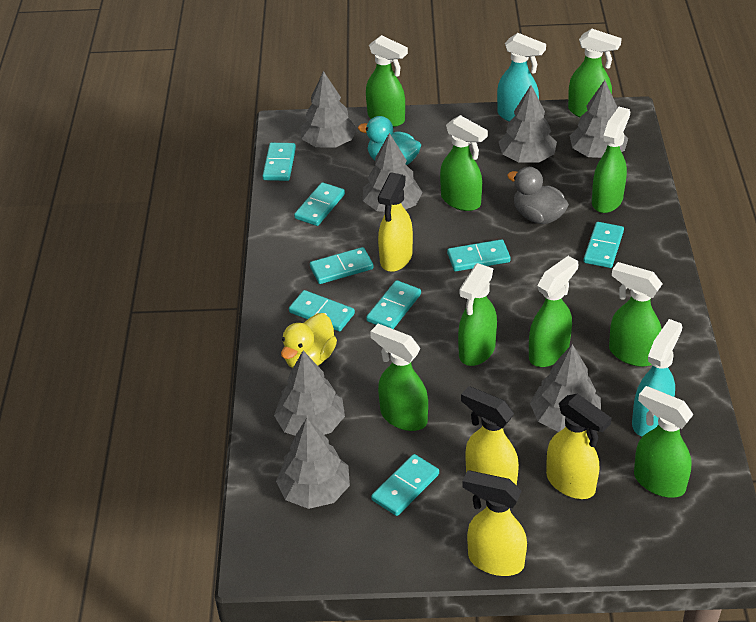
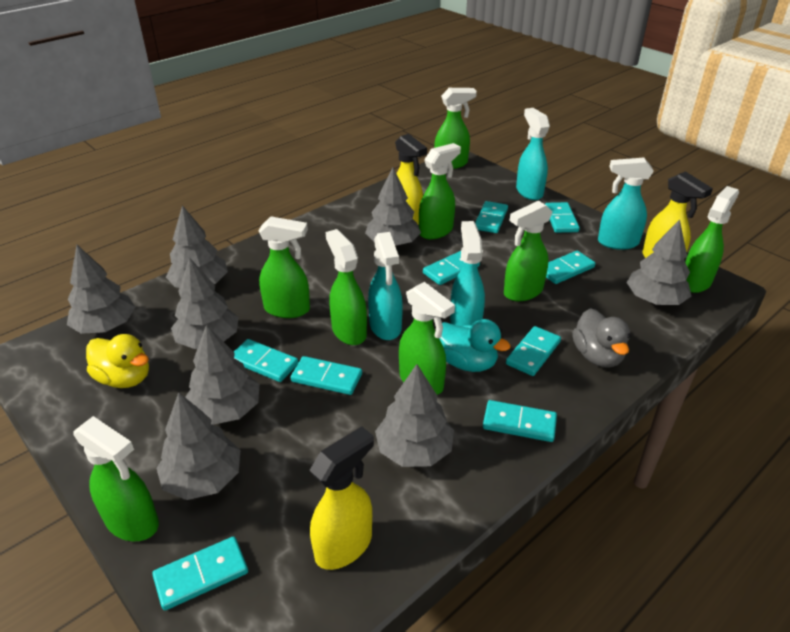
green spray bottle: 9 -> 8
grey tree: 7 -> 8
turquoise domino: 8 -> 9
turquoise spray bottle: 2 -> 4
yellow spray bottle: 4 -> 3

